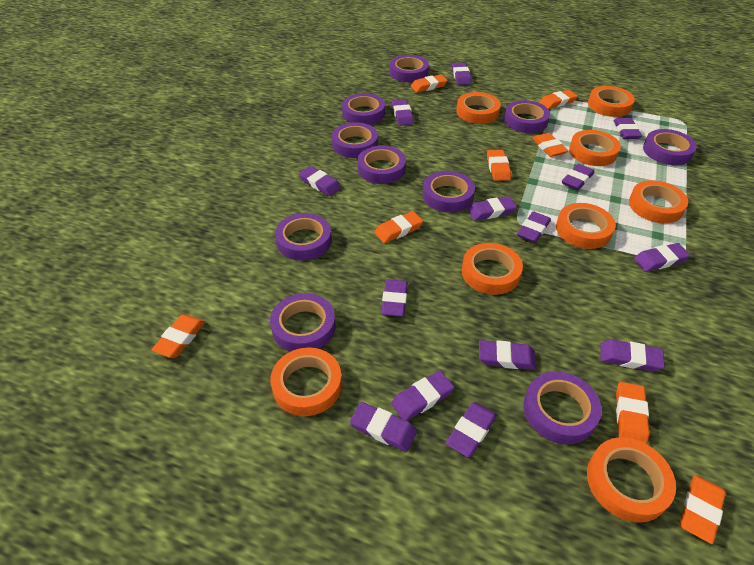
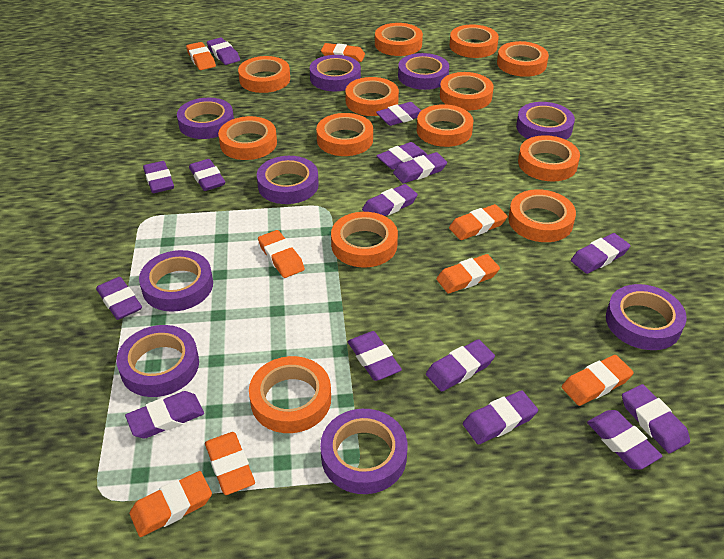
orange tape: 8 -> 13
purple eraser: 14 -> 15
purple tape: 10 -> 9

